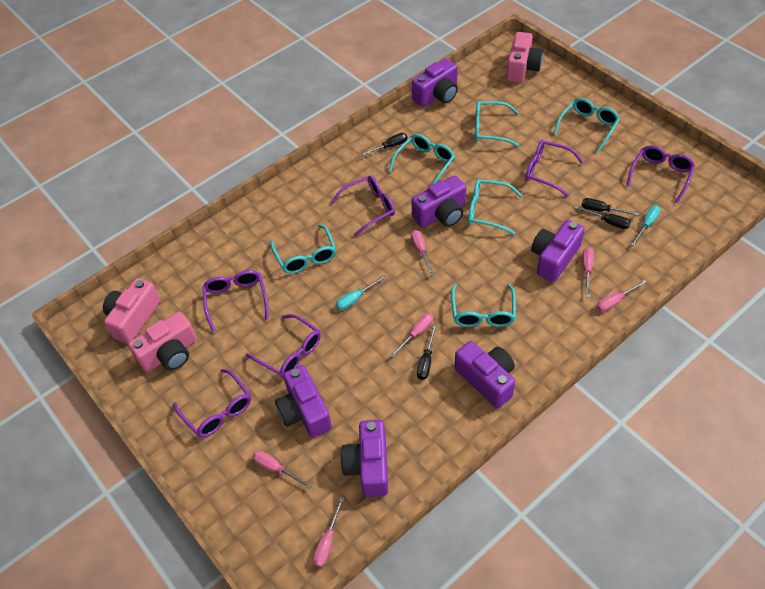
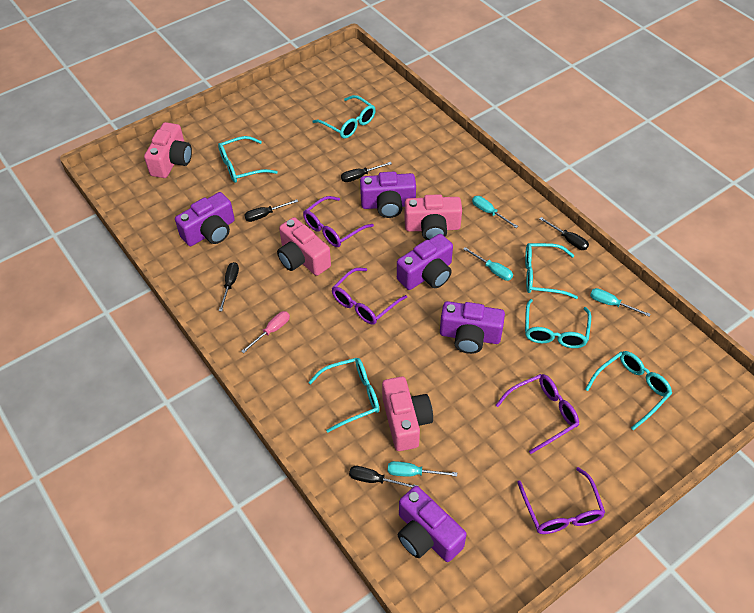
black screwdriver: 4 -> 5
pink camera: 3 -> 4
pink screwdriver: 6 -> 1
purple camera: 6 -> 5
purple glasses: 6 -> 4
turquoise screwdriver: 2 -> 4

